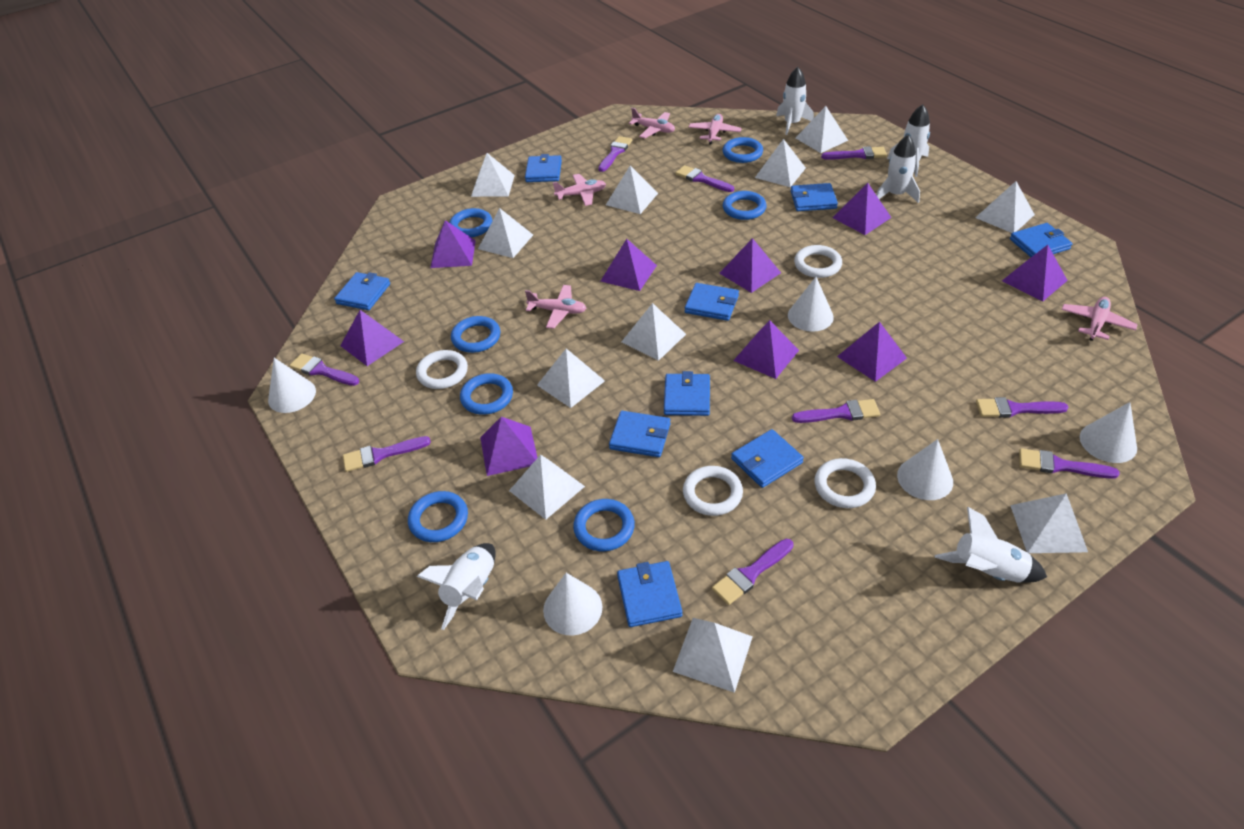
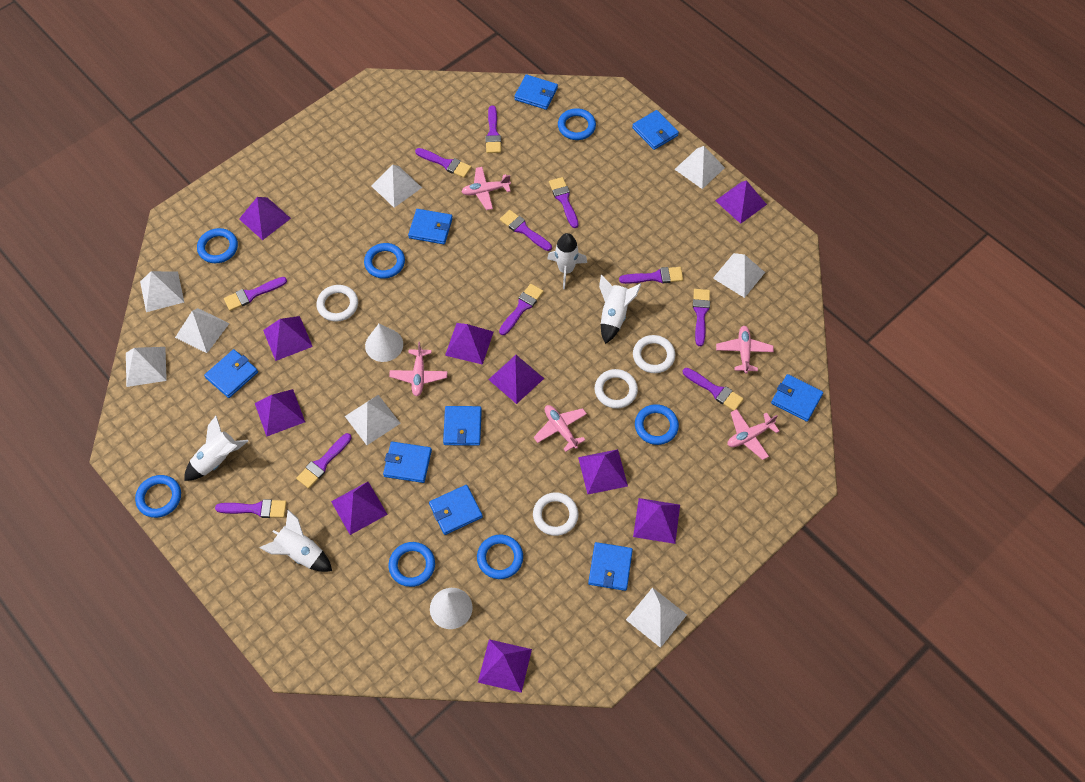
purple brush: 9 -> 11
purple pyramid: 9 -> 10
white cone: 5 -> 2
white pyramid: 11 -> 8
white rocket: 5 -> 4

